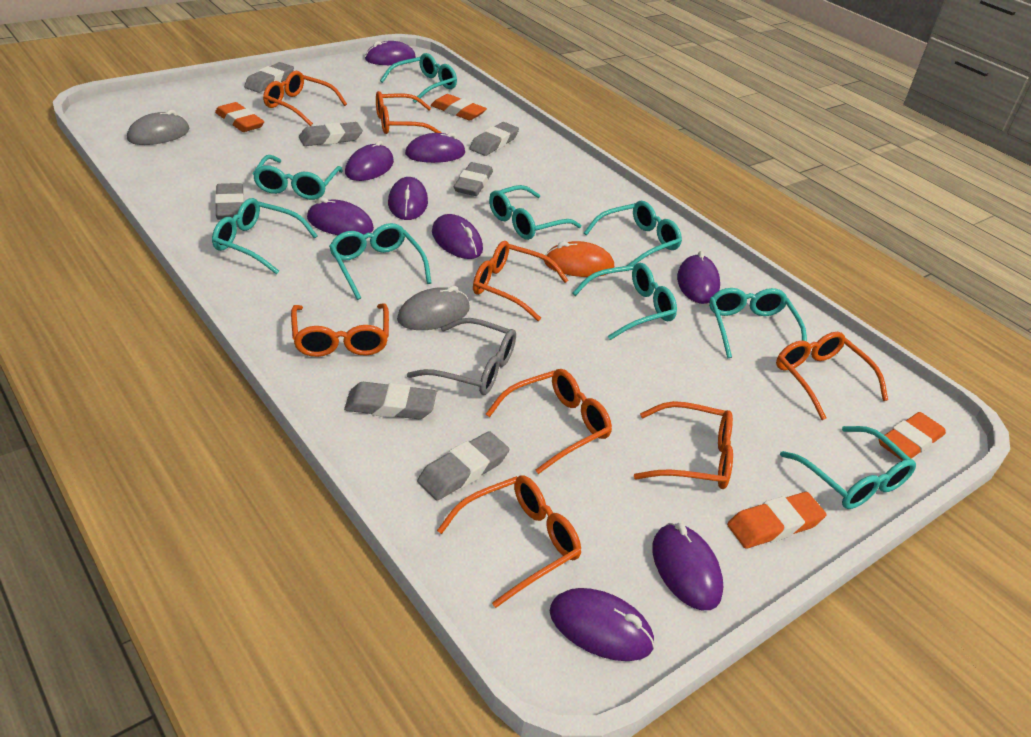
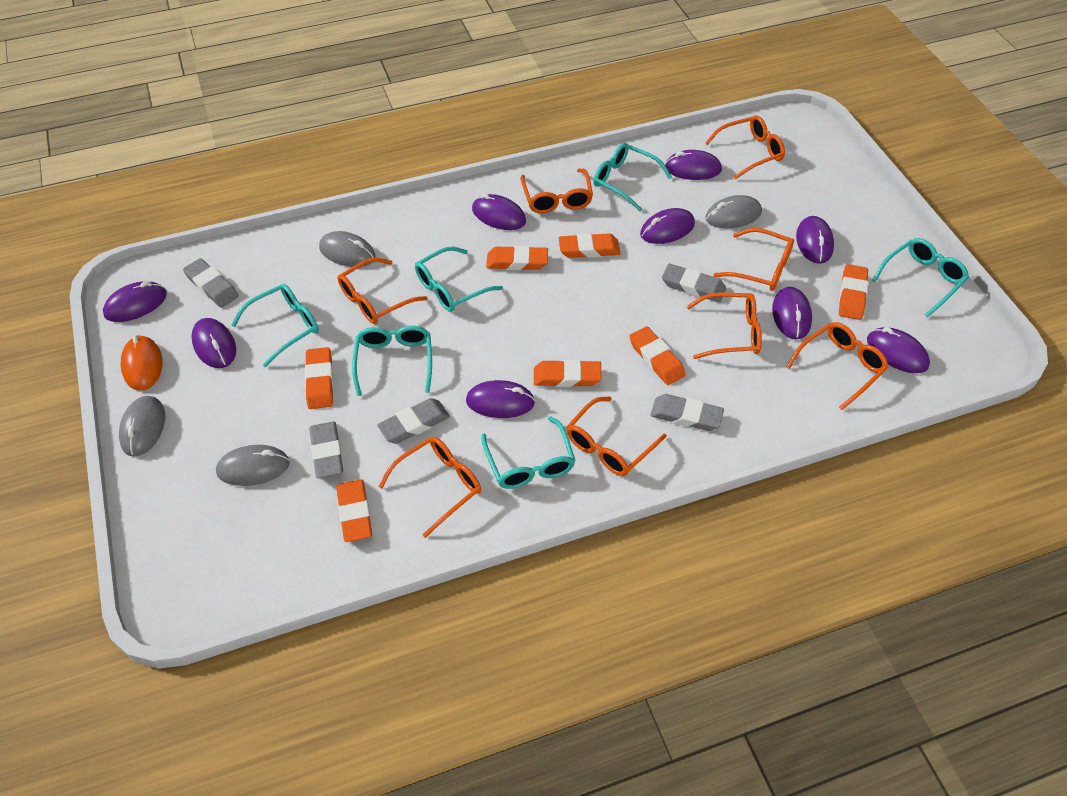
grey eraser: 7 -> 5
grey glasses: 1 -> 0
grey mouse: 2 -> 4
orange eraser: 4 -> 7
turquoise glasses: 9 -> 6

